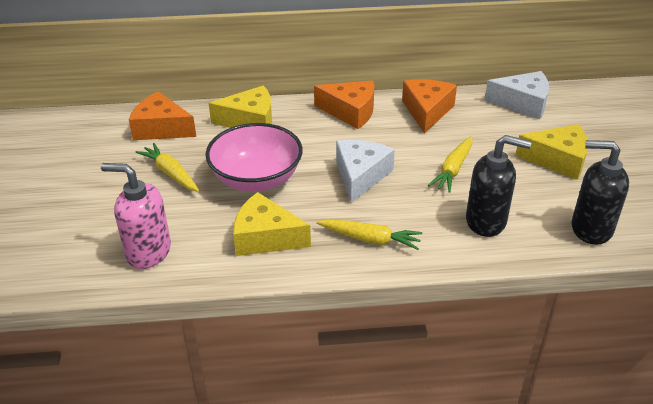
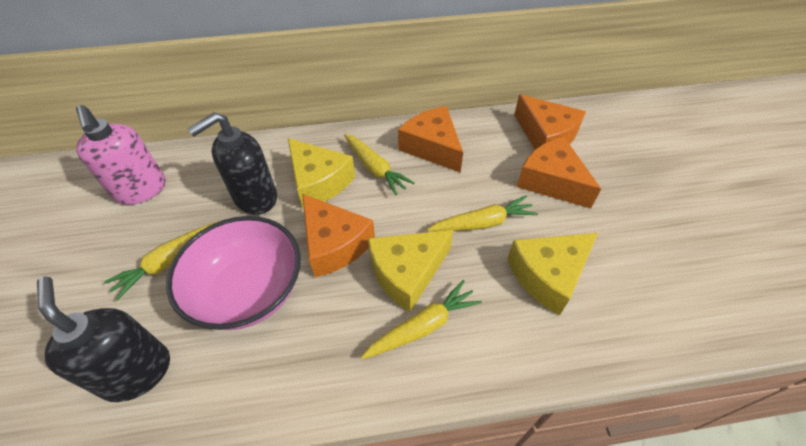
orange cheese: 3 -> 4
white cheese: 2 -> 0
yellow carrot: 3 -> 4

